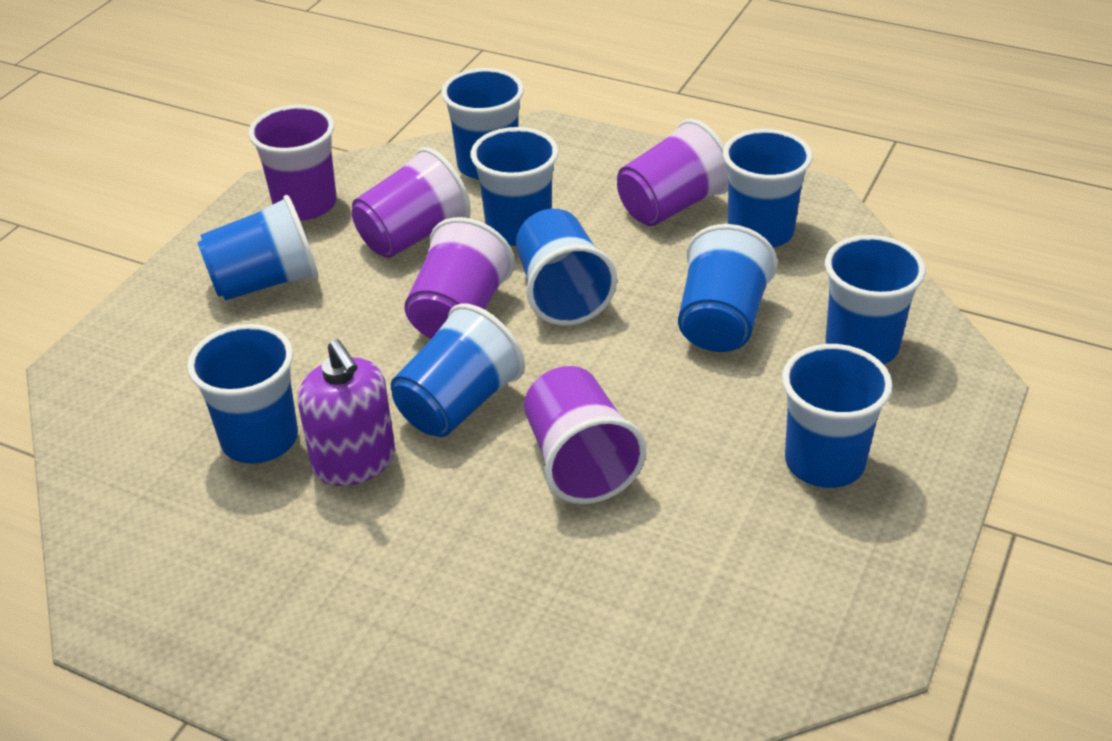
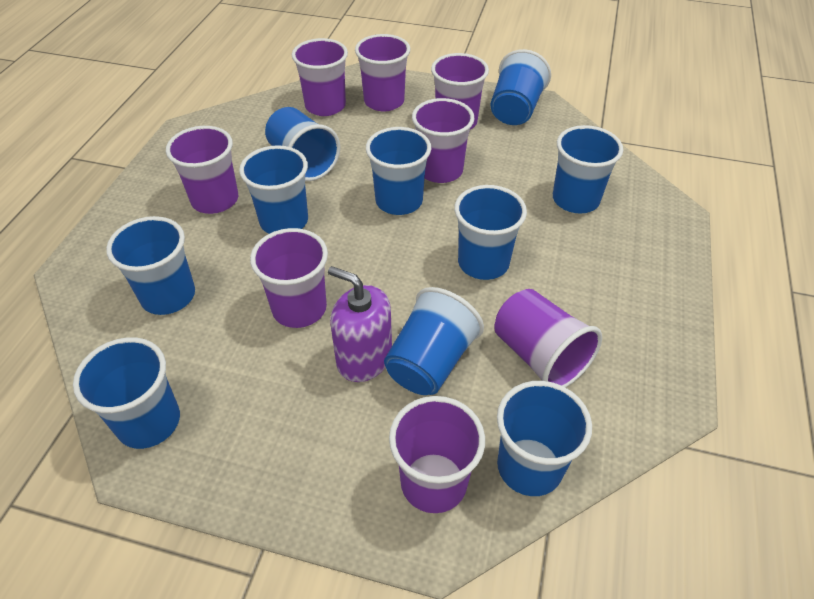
purple cup: 5 -> 8

